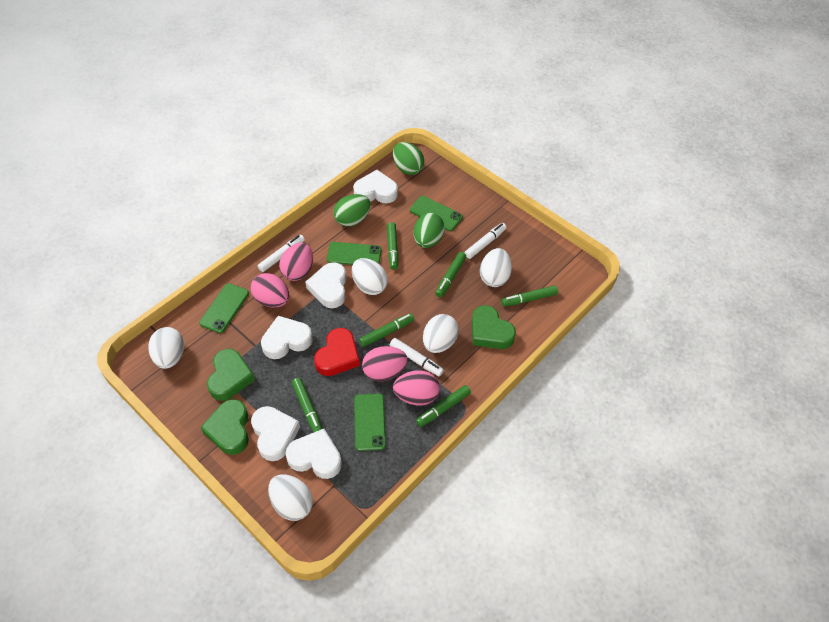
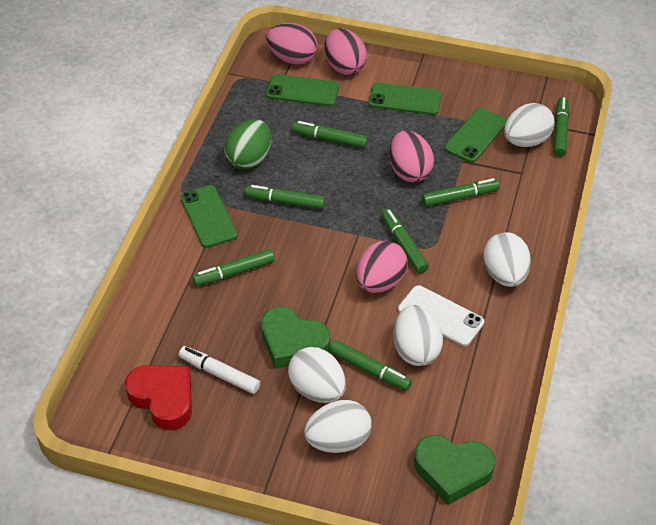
green egg: 3 -> 1
green heart: 3 -> 2
green marker: 6 -> 7
white heart: 5 -> 0
white marker: 3 -> 1
white phone: 0 -> 1

